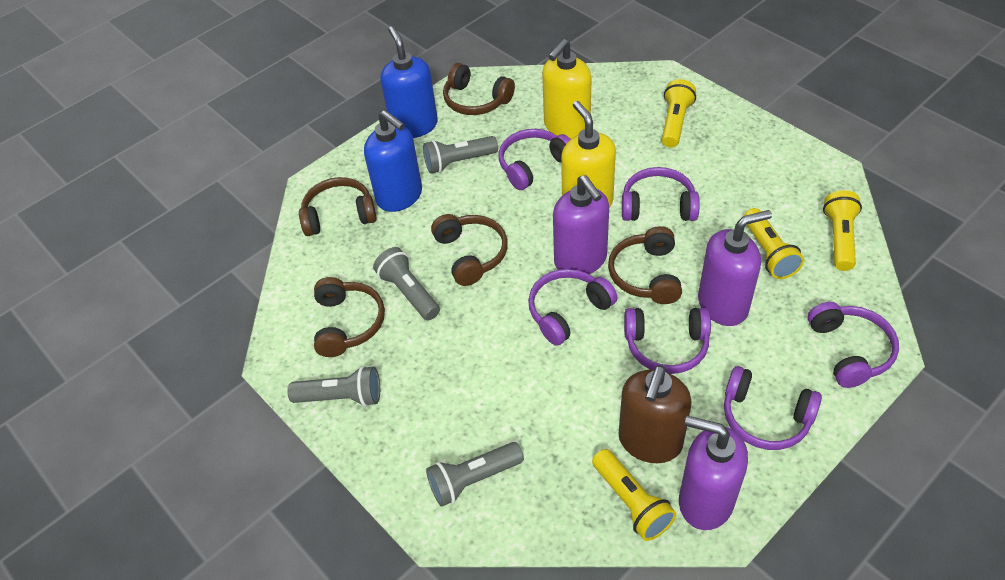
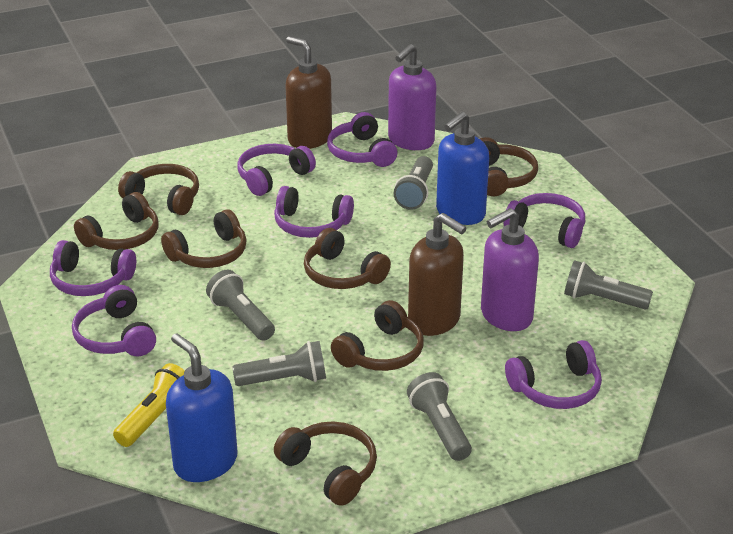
brown headphones: 5 -> 7
brown soap dispenser: 1 -> 2
grey flashlight: 4 -> 5
purple headphones: 6 -> 7
purple soap dispenser: 3 -> 2
yellow flashlight: 4 -> 1
yellow soap dispenser: 2 -> 0

